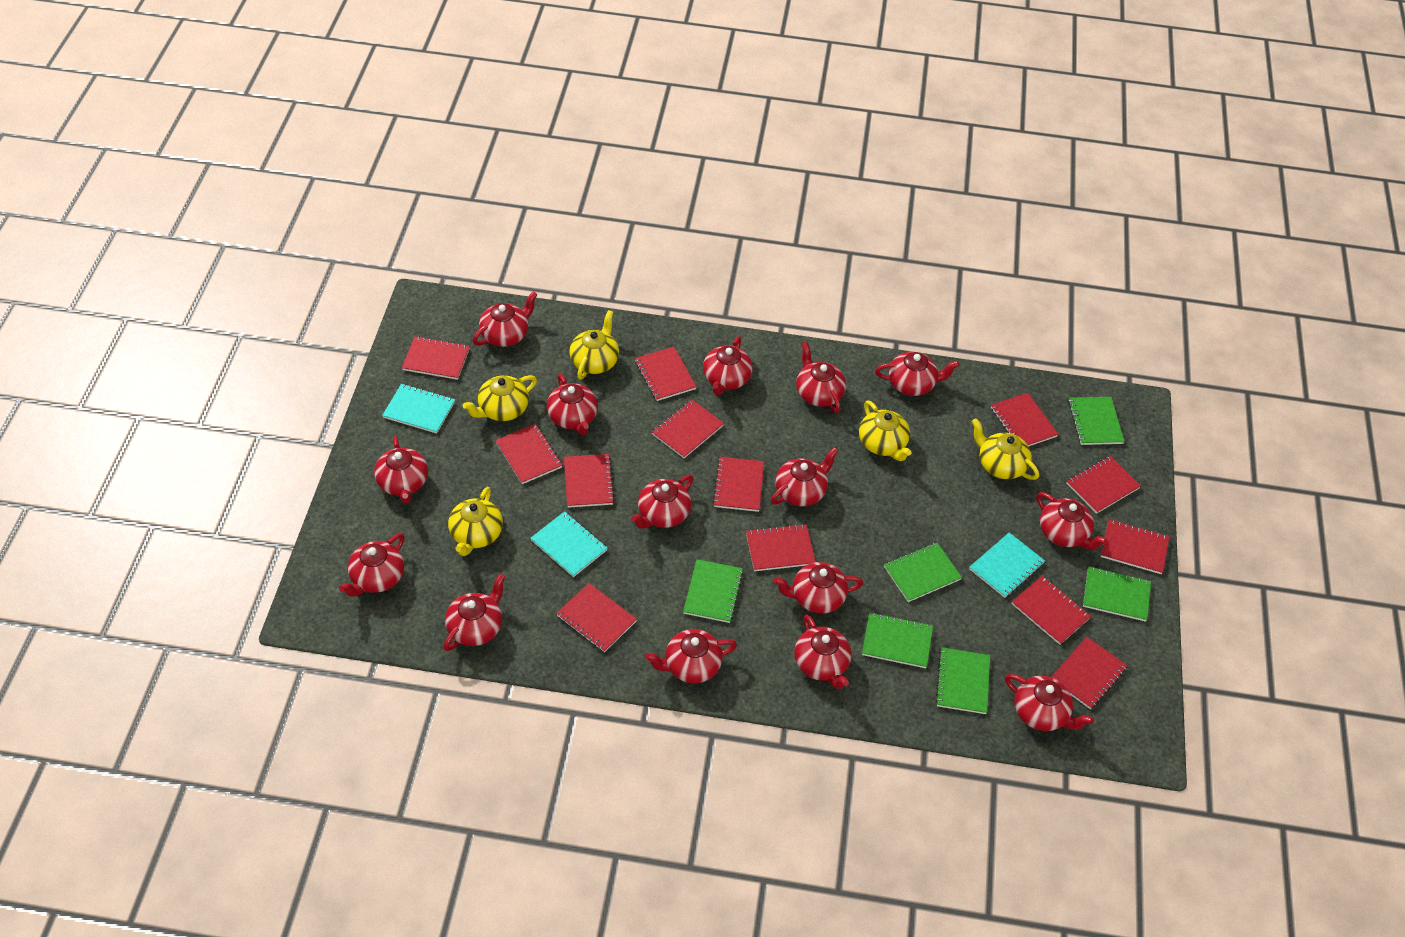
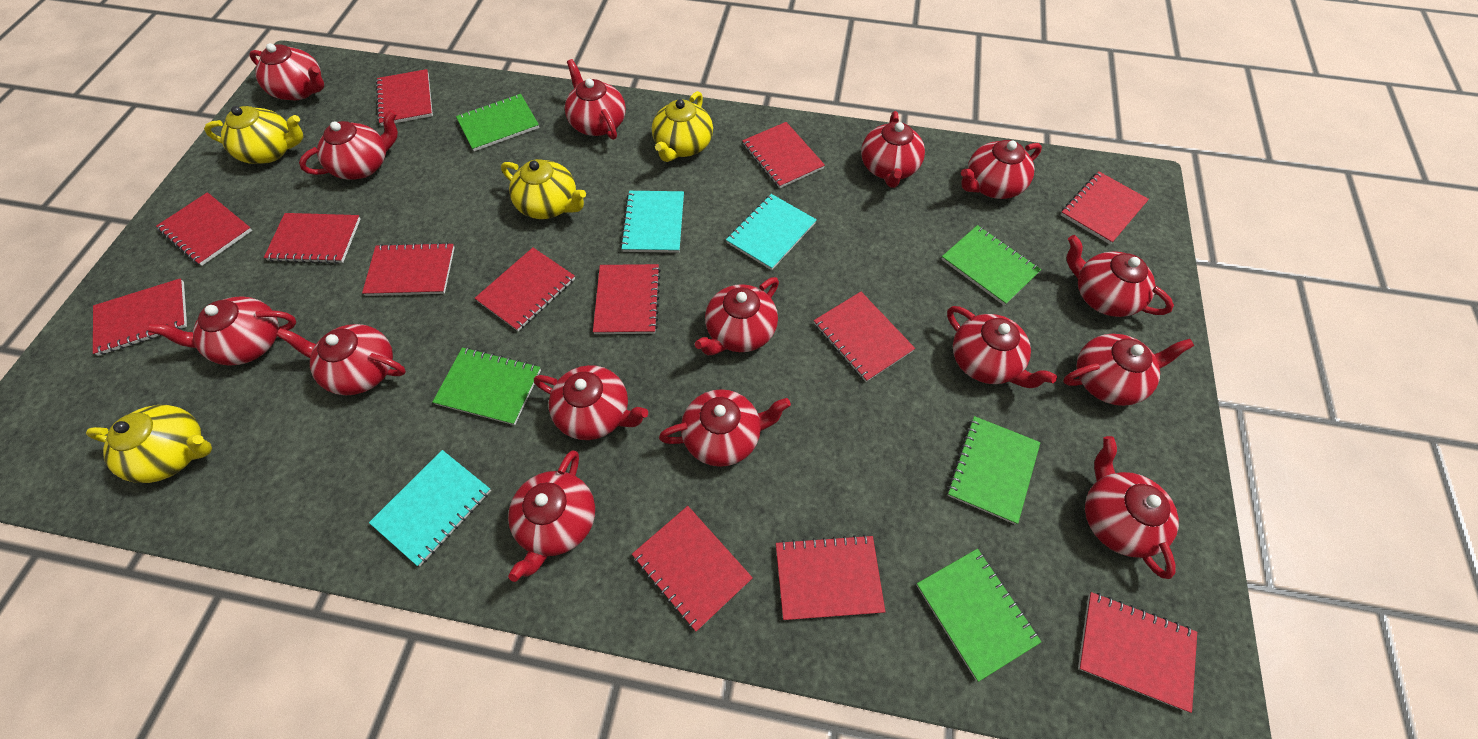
green notebook: 6 -> 5
yellow teapot: 5 -> 4

